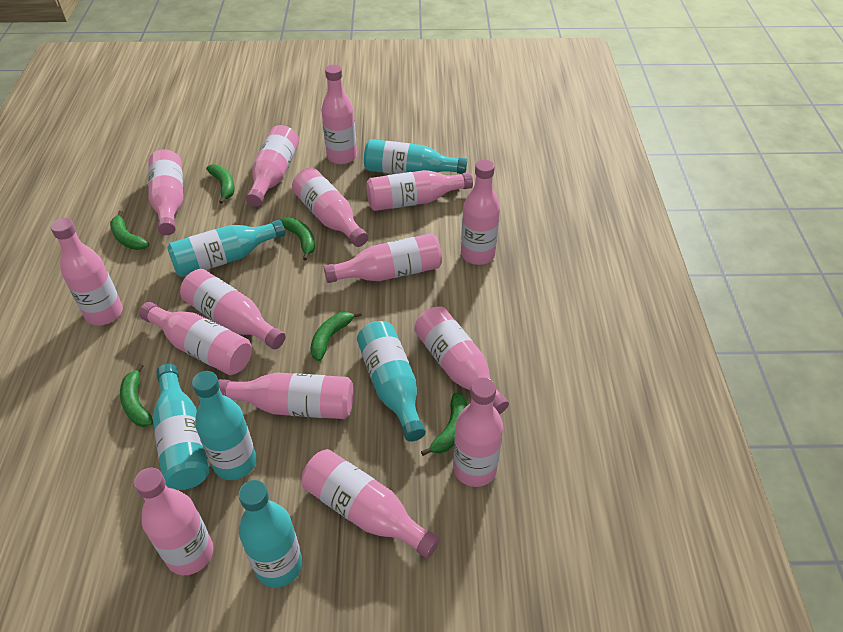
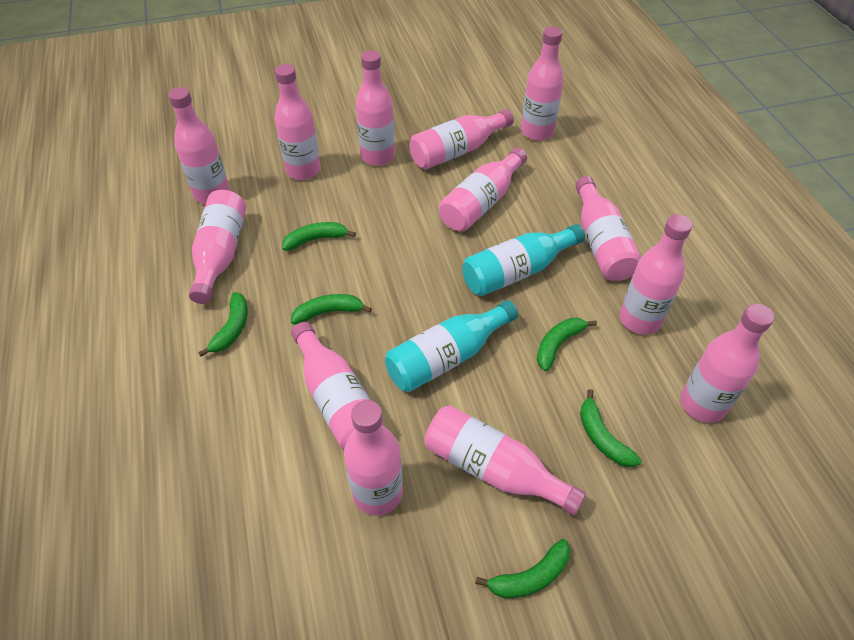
pink bottle: 15 -> 13
turquoise bottle: 6 -> 2

